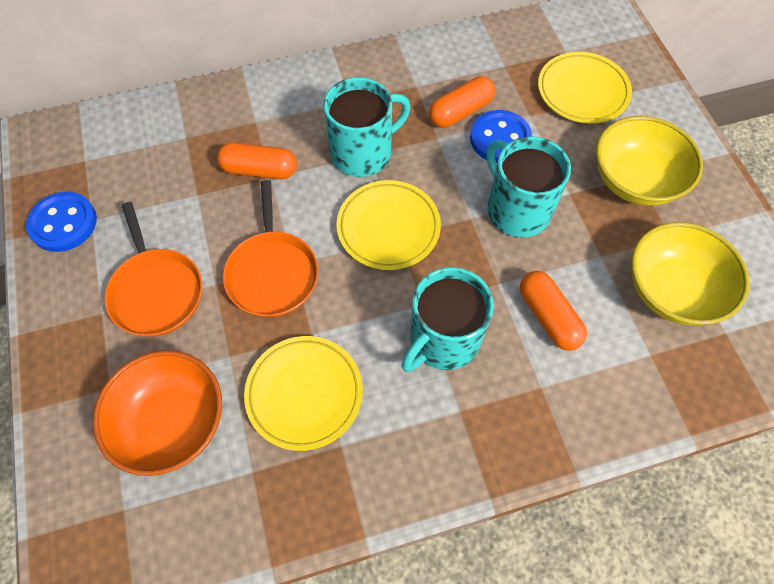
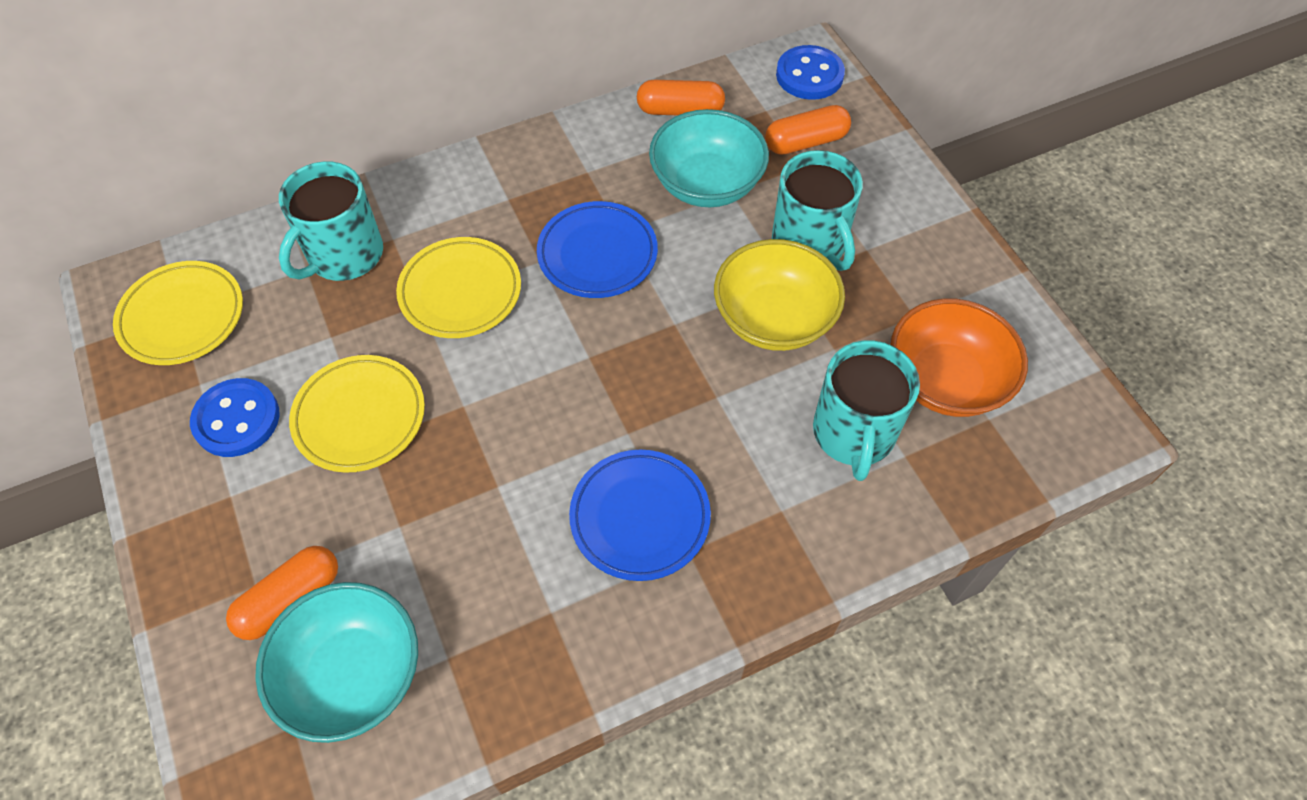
blue plate: 0 -> 2
orange pan: 2 -> 0
turquoise bowl: 0 -> 2
yellow bowl: 2 -> 1

